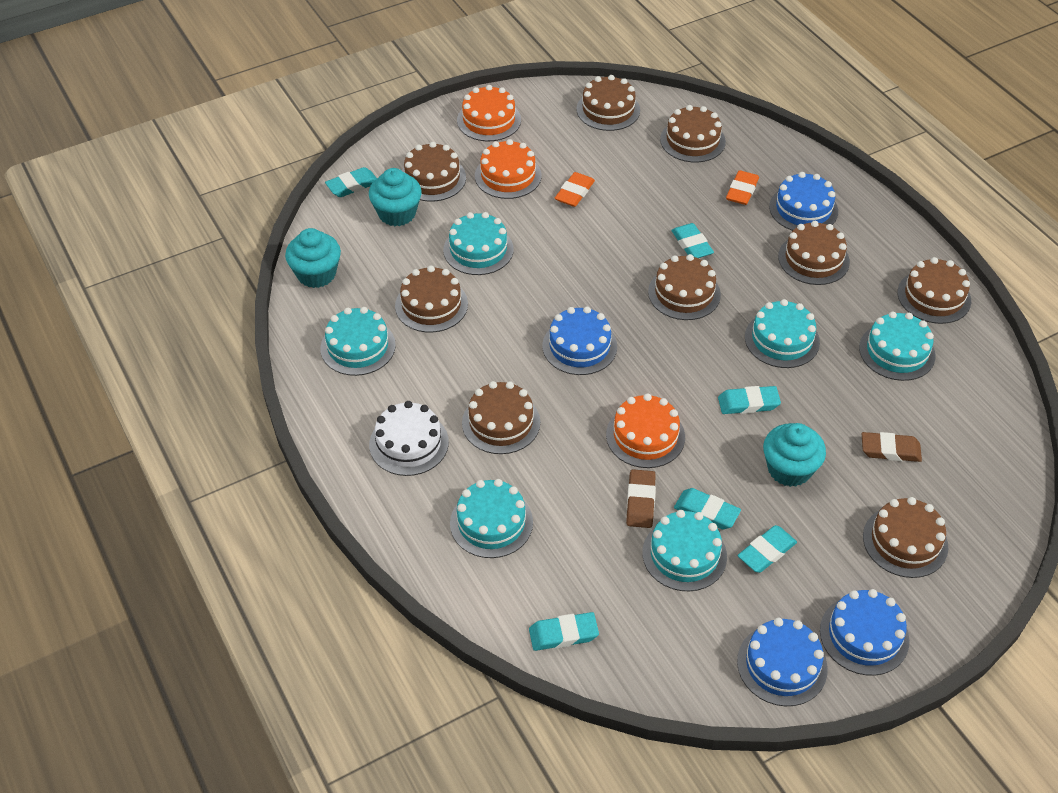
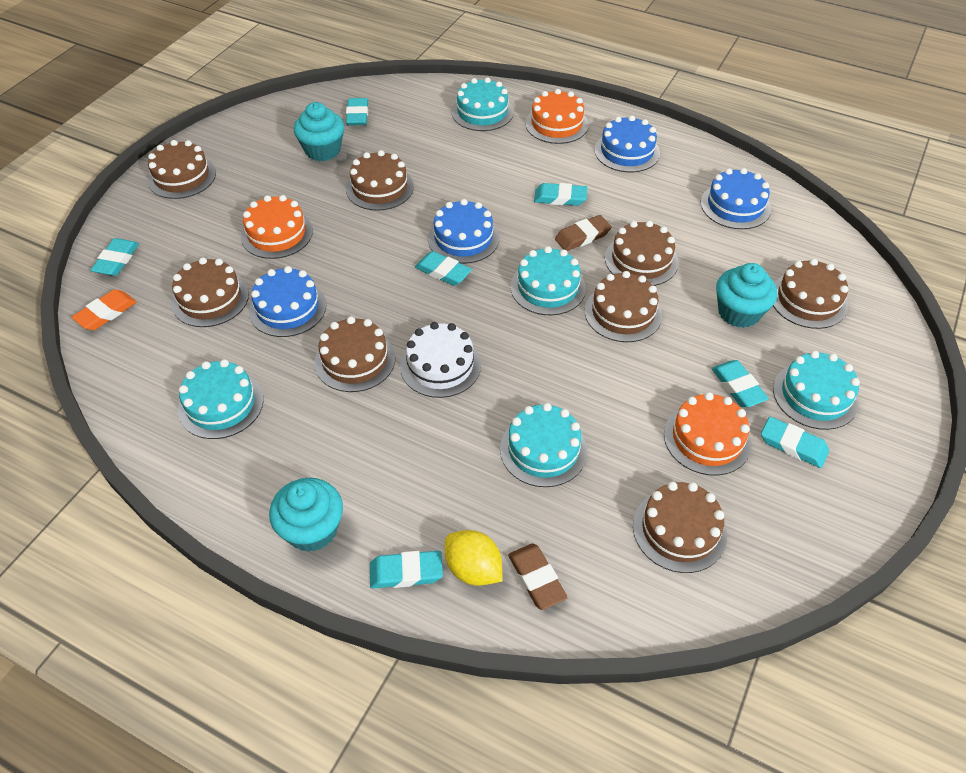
brown cake: 9 -> 8
orange eraser: 2 -> 1
turquoise cake: 6 -> 5
turquoise eraser: 6 -> 7
yellow lemon: 0 -> 1

